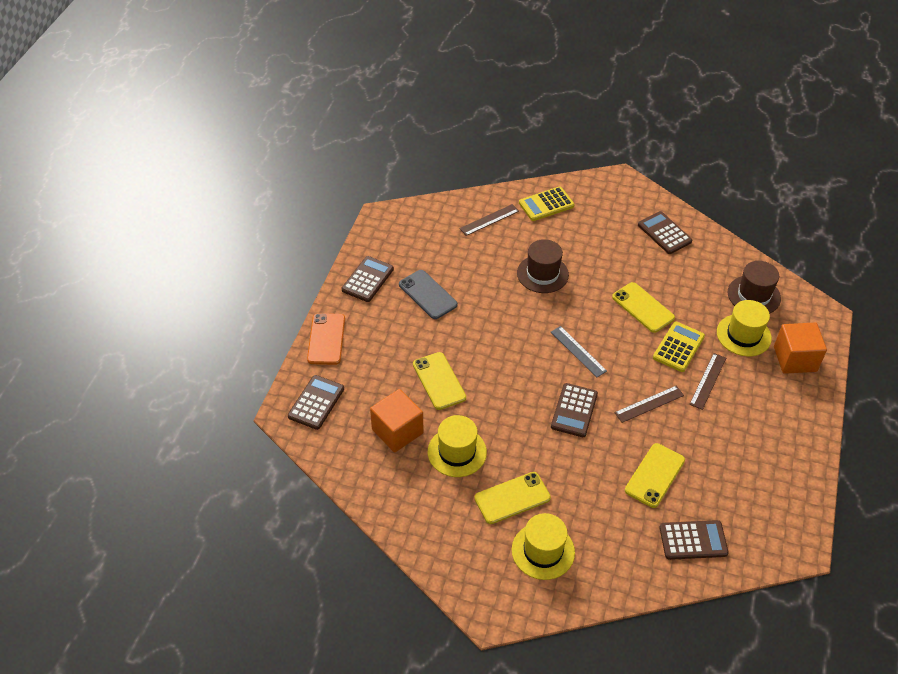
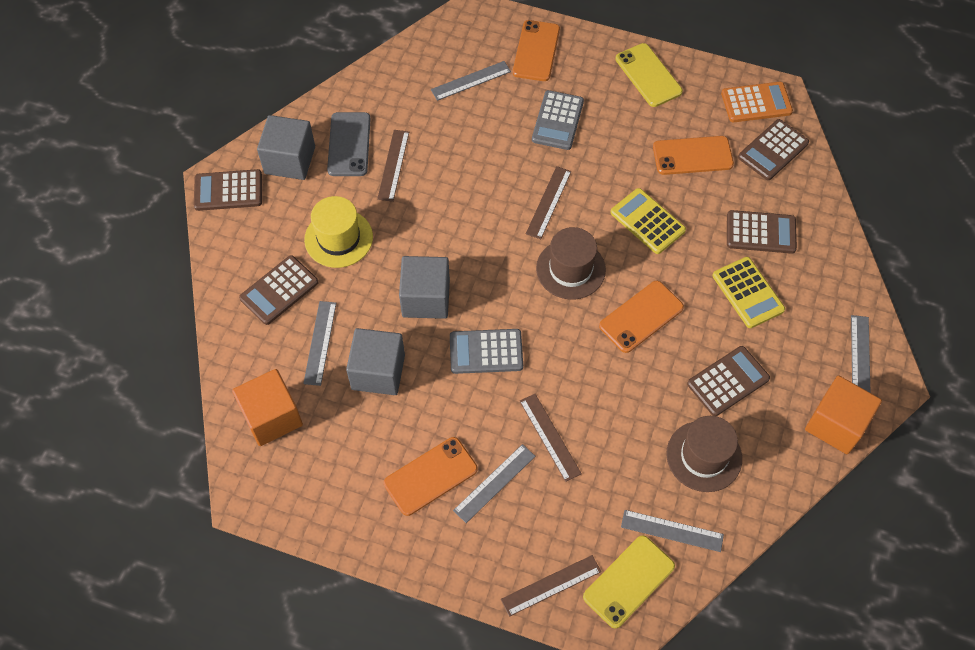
brown ruler: 3 -> 4
grey calculator: 0 -> 2
grey cube: 0 -> 3
grey ruler: 1 -> 5
orange calculator: 0 -> 1
orange phone: 1 -> 4
yellow hat: 3 -> 1
yellow phone: 4 -> 2

